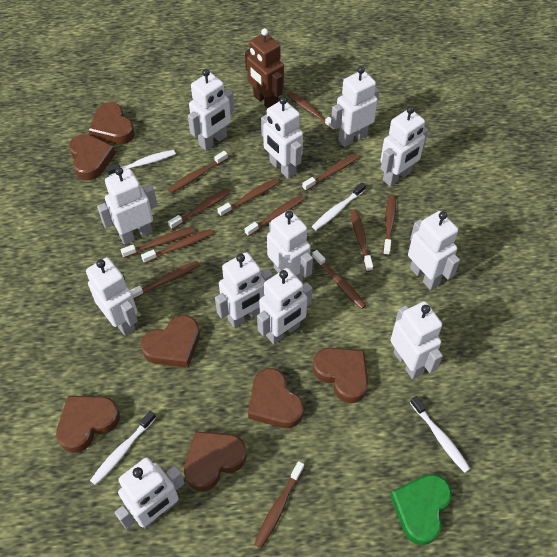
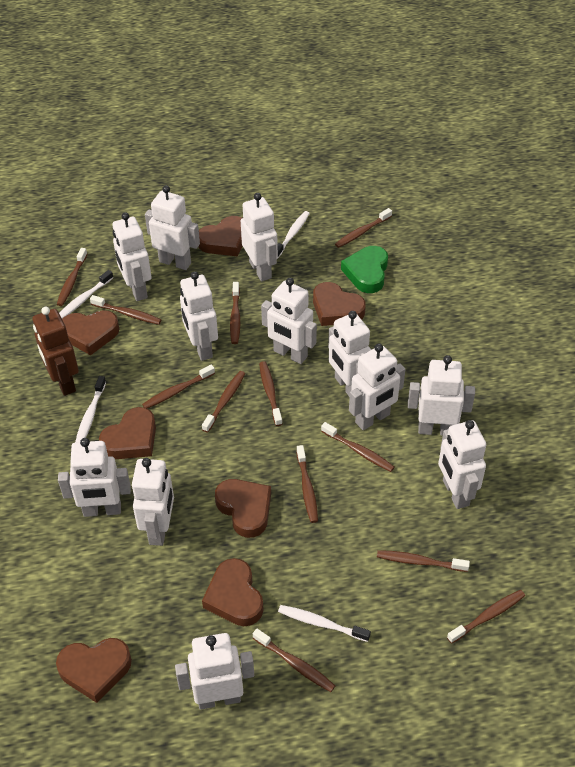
brown toothbrush: 13 -> 12

